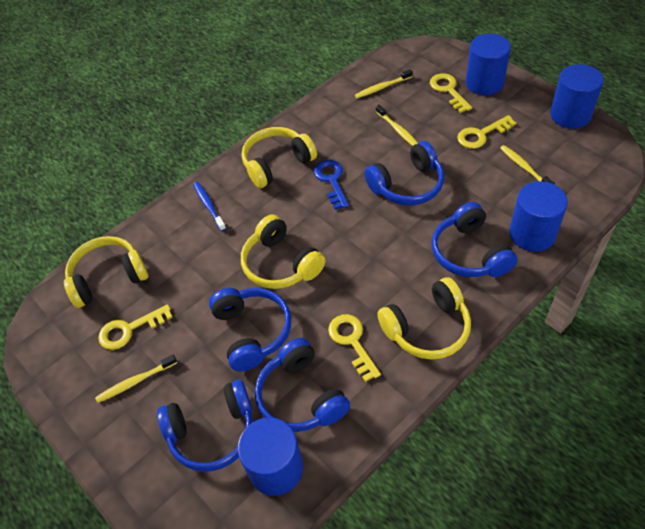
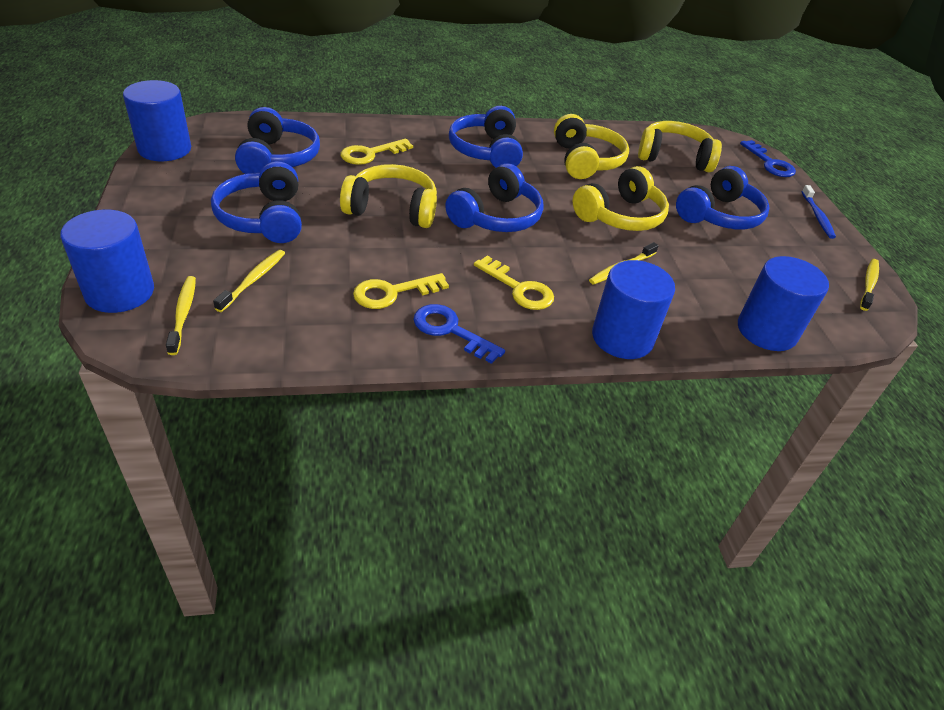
blue key: 1 -> 2
yellow key: 4 -> 3

